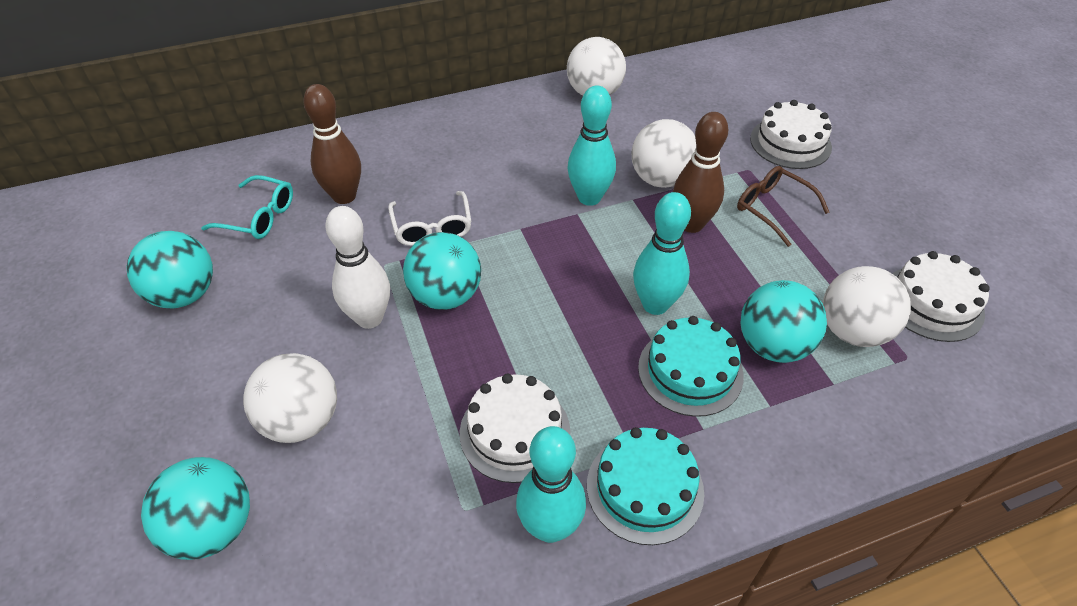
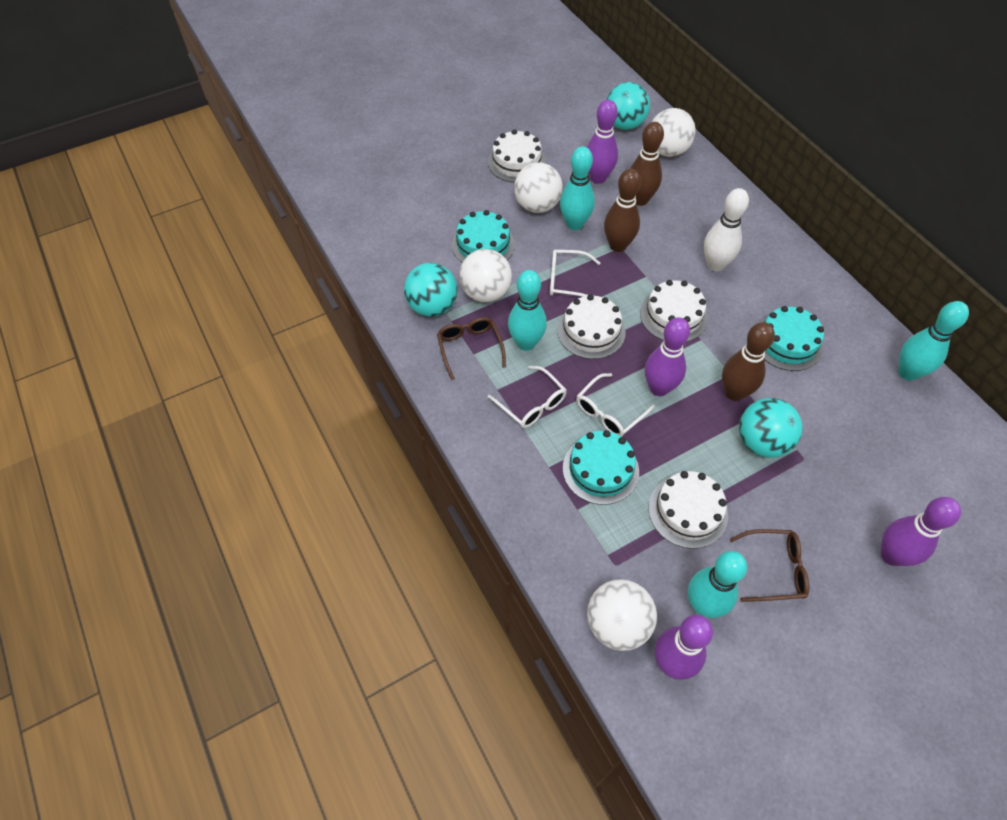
brown bowling pin: 2 -> 3
brown glasses: 1 -> 2
purple bowling pin: 0 -> 4
turquoise ball: 4 -> 3
turquoise bowling pin: 3 -> 4
turquoise cake: 2 -> 3
turquoise glasses: 1 -> 0
white cake: 3 -> 4
white glasses: 1 -> 3

